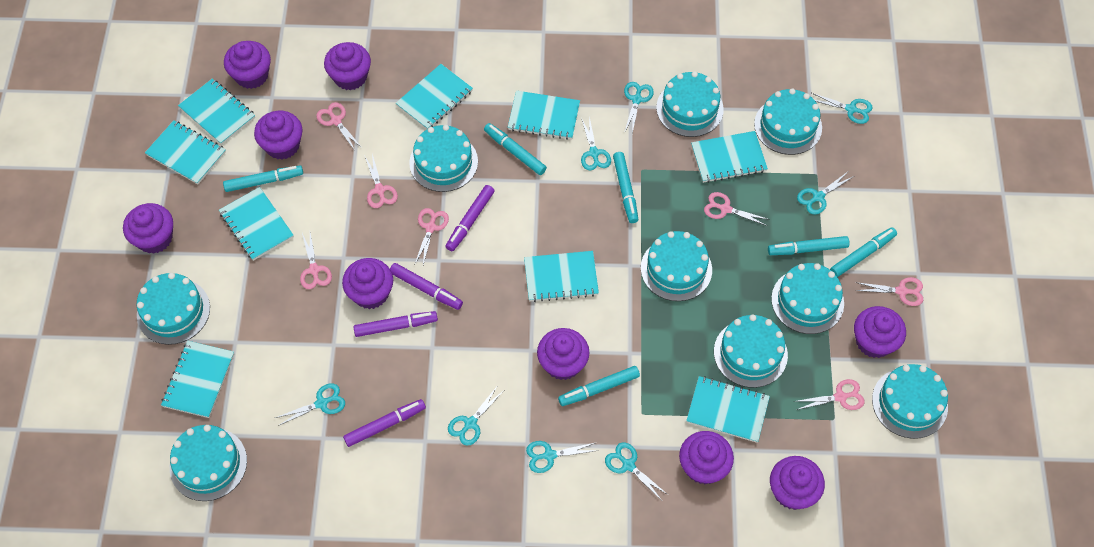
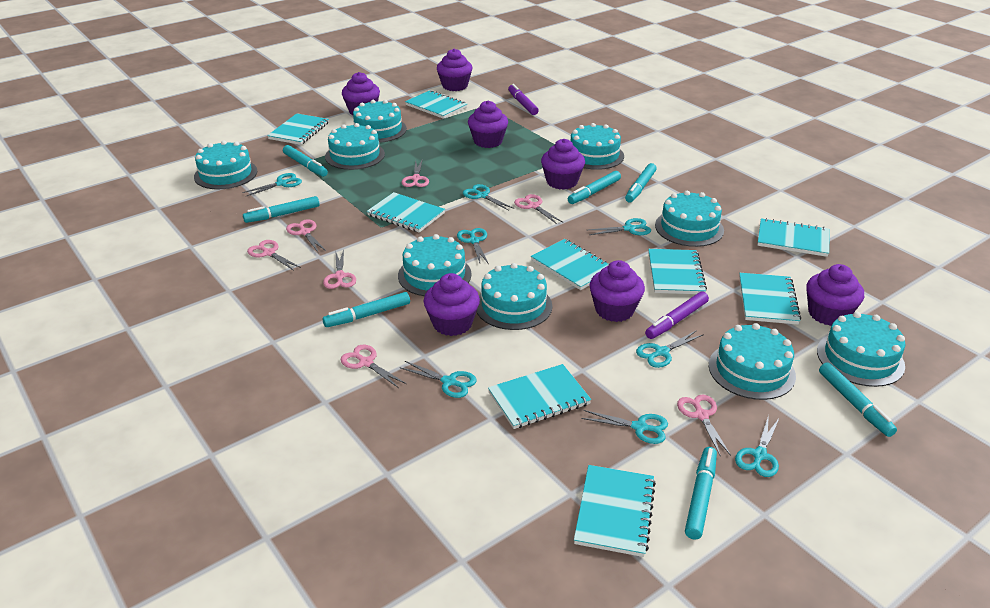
purple cupcake: 9 -> 7
purple marker: 4 -> 2
turquoise marker: 6 -> 7

